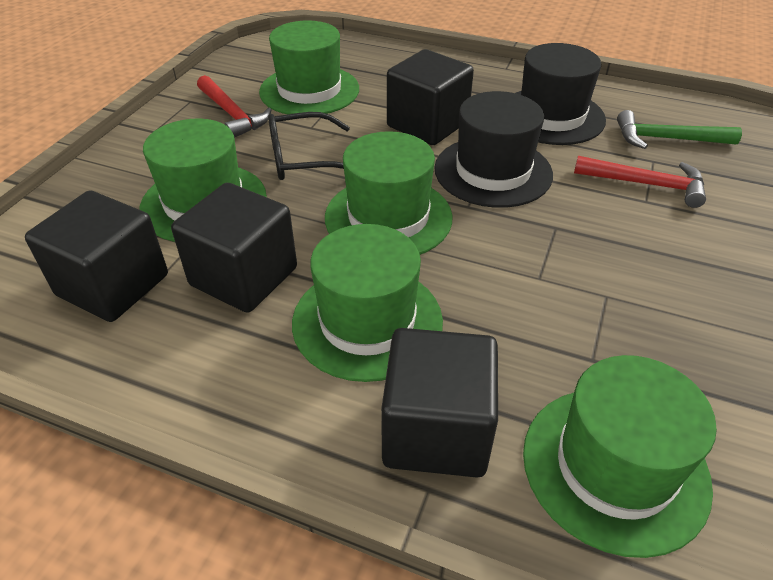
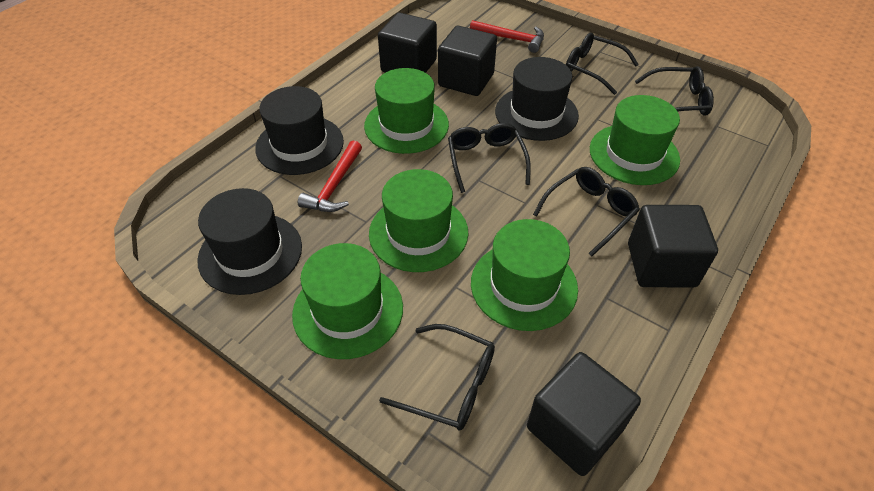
black glasses: 1 -> 5
black hat: 2 -> 3
green hammer: 1 -> 0

